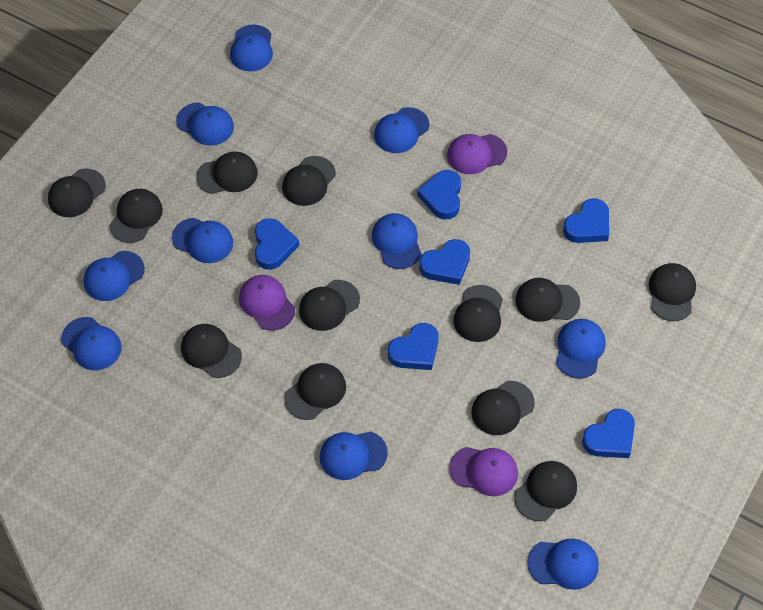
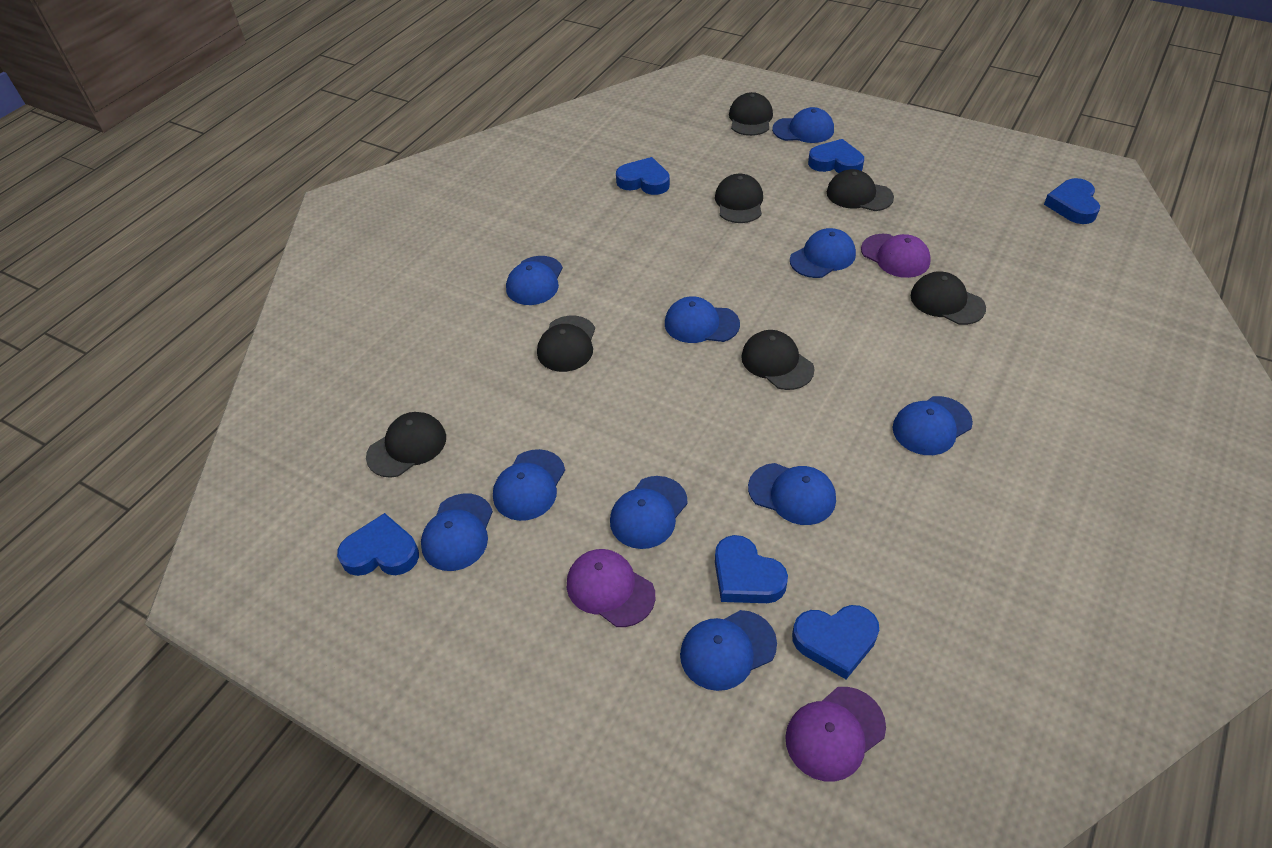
black cap: 12 -> 7

